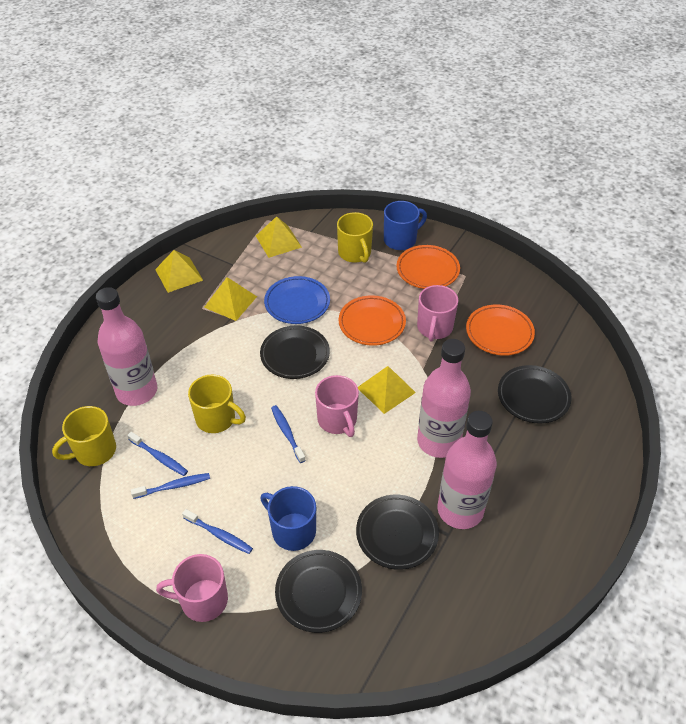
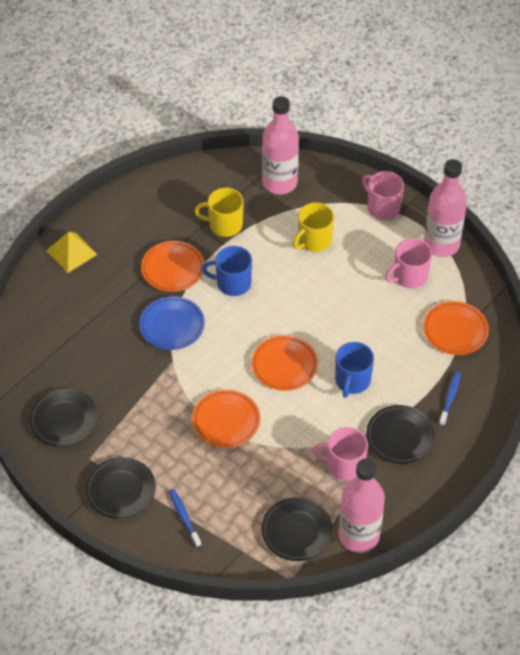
blue toothbrush: 4 -> 2
orange plate: 3 -> 4
yellow mug: 3 -> 2
yellow pyramid: 4 -> 1

